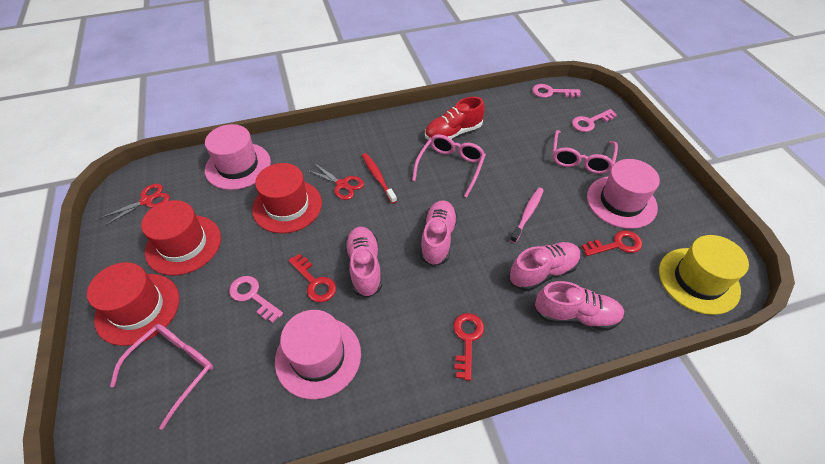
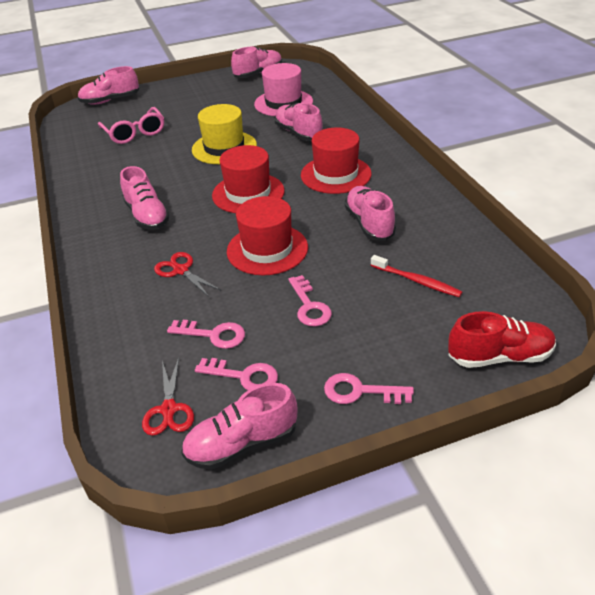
pink glasses: 3 -> 1
pink hat: 3 -> 1
pink key: 3 -> 4
pink shoe: 4 -> 6
pink toothbrush: 1 -> 0
red key: 3 -> 0

